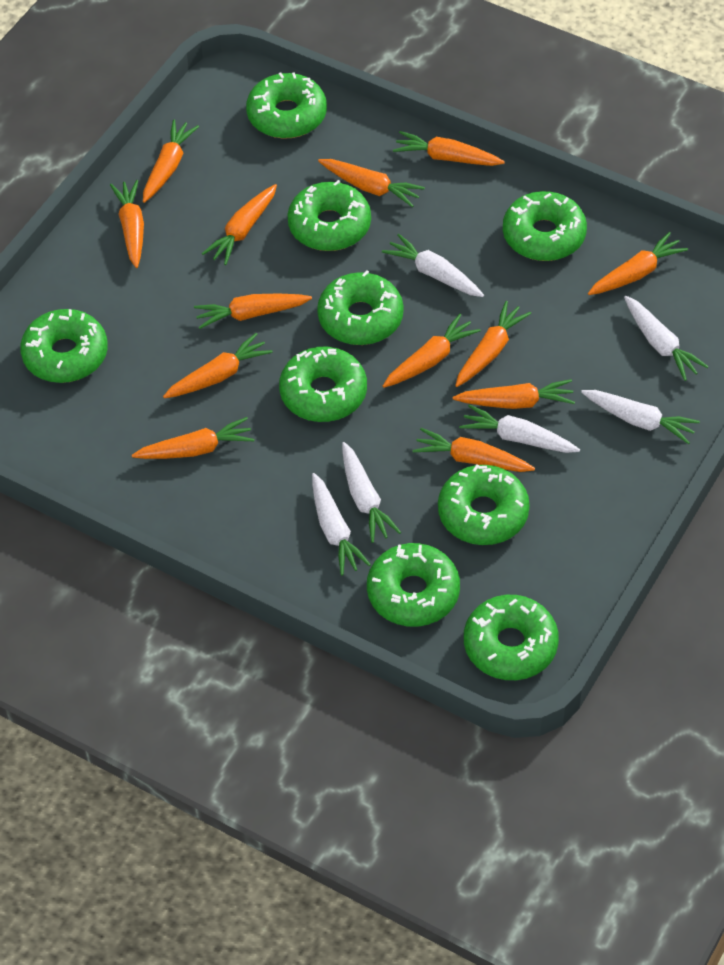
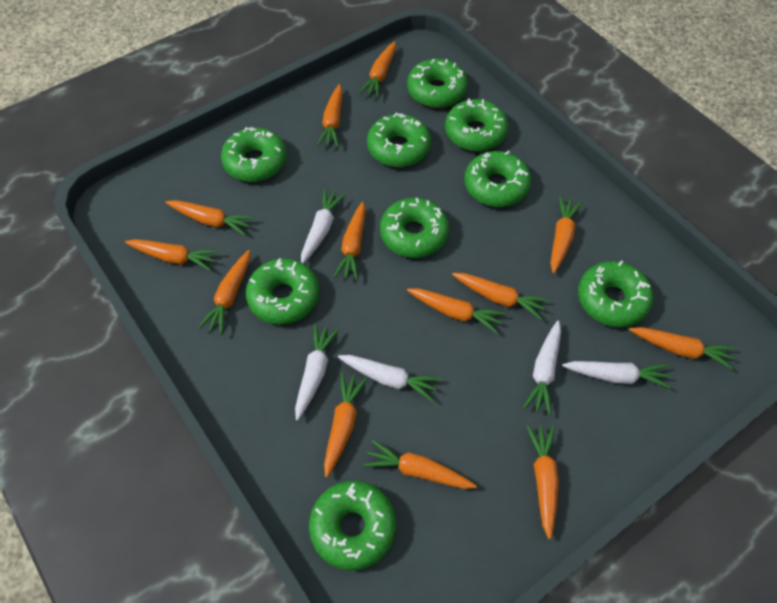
white carrot: 6 -> 5

